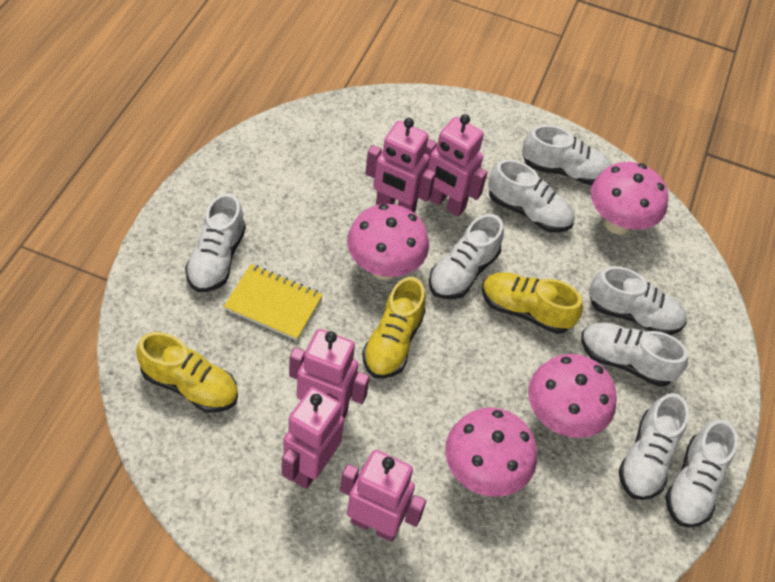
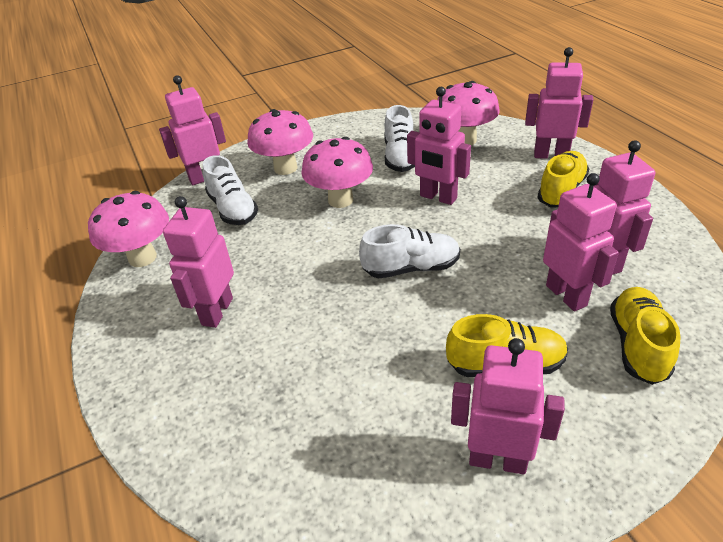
pink robot: 5 -> 7
white shoe: 8 -> 3
yellow notebook: 1 -> 0

